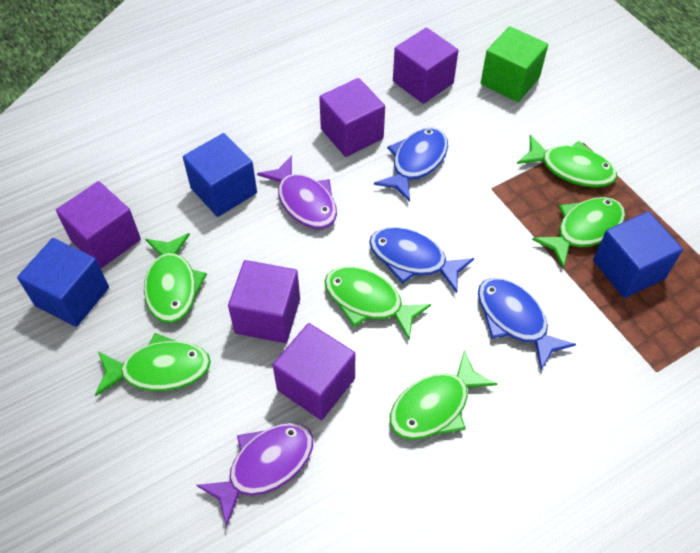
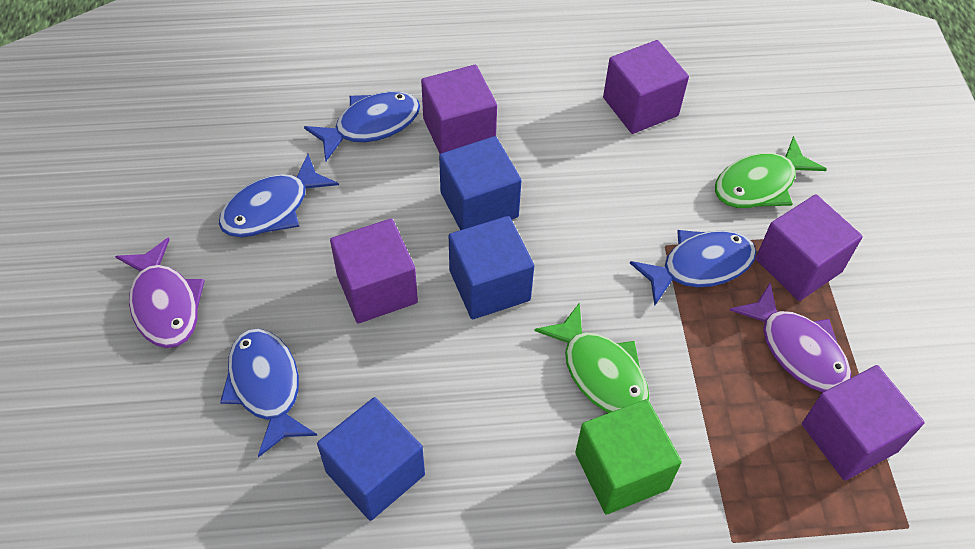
blue fish: 3 -> 4
green fish: 6 -> 2

